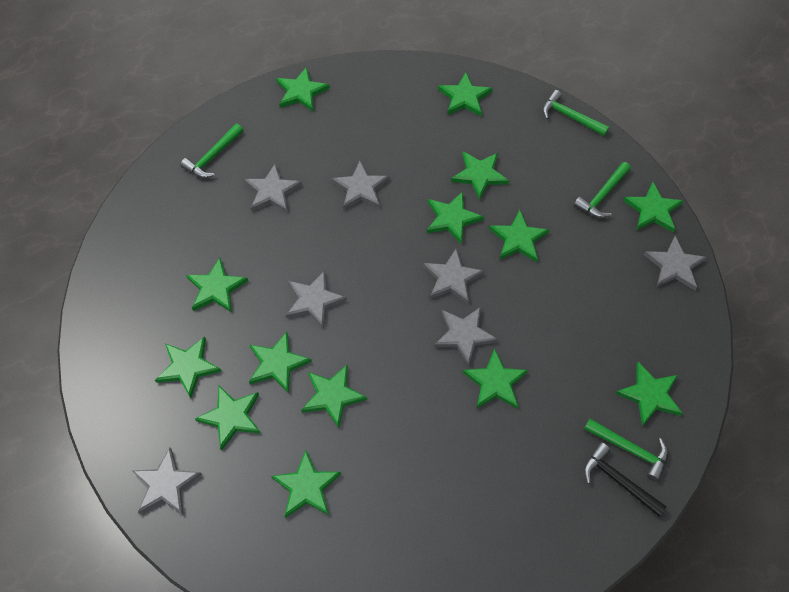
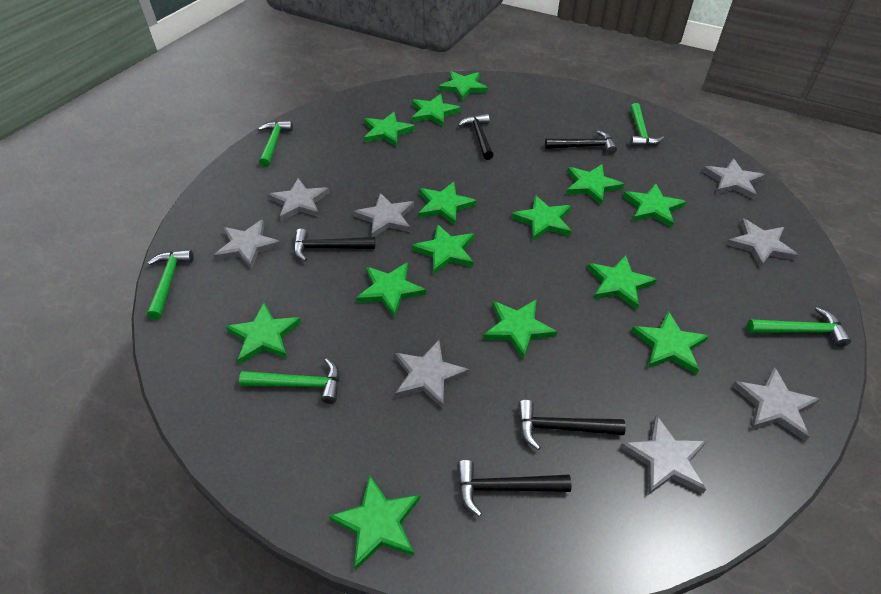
black hammer: 1 -> 5
green hammer: 4 -> 5
grey star: 7 -> 8

